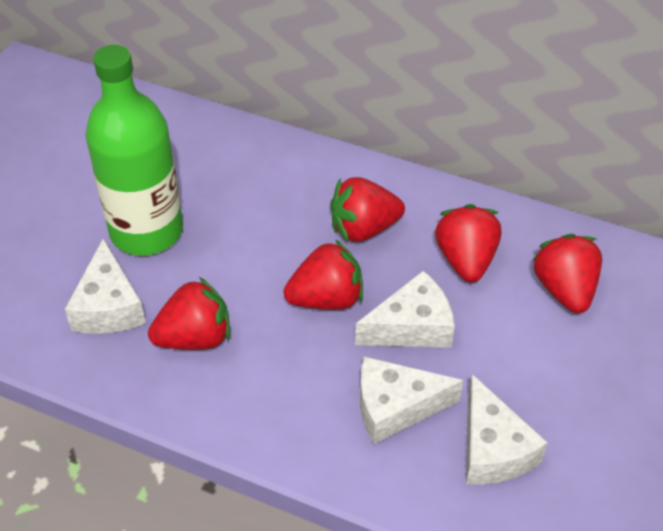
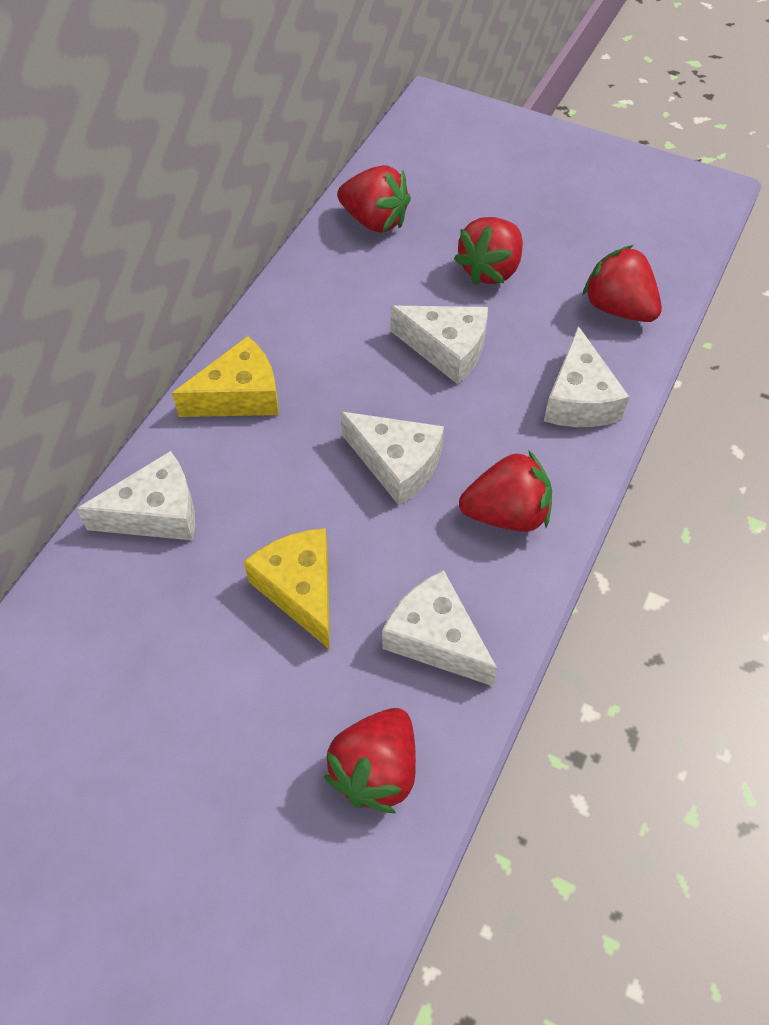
green bottle: 1 -> 0
white cheese: 4 -> 5
yellow cheese: 0 -> 2

